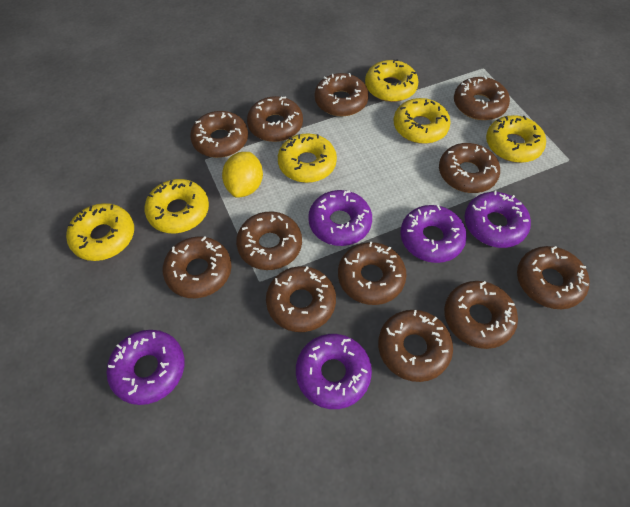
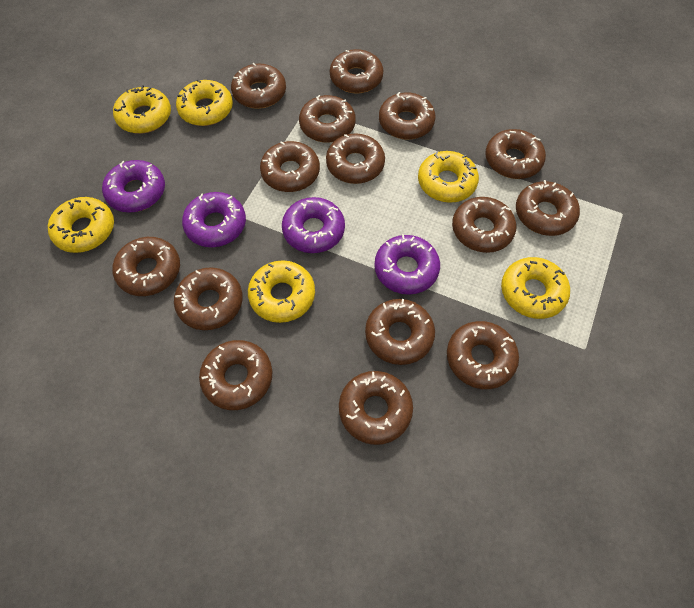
brown donut: 12 -> 15
purple donut: 5 -> 4
yellow lemon: 1 -> 0

